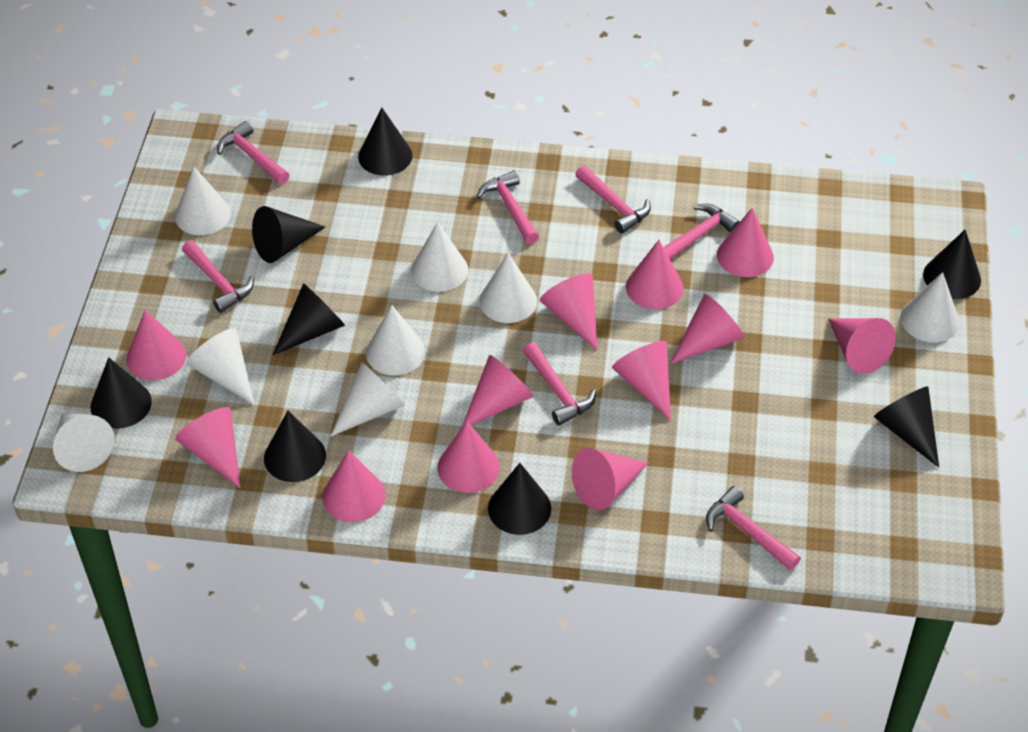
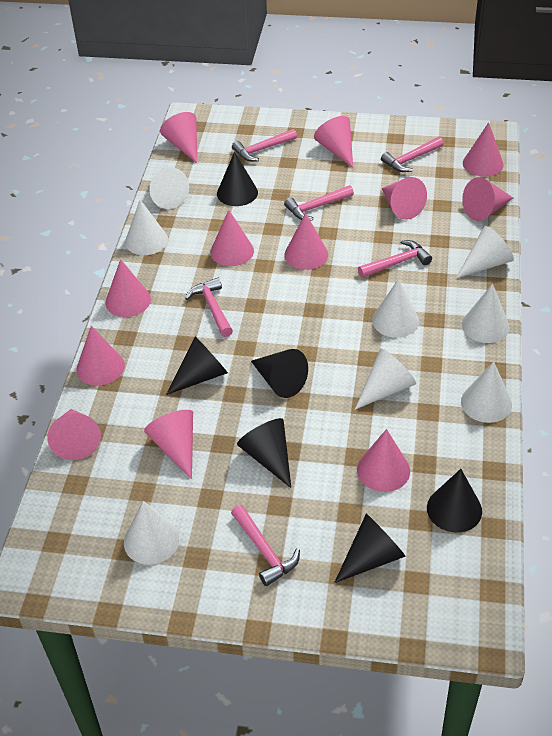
black cone: 8 -> 6
pink hammer: 7 -> 6

